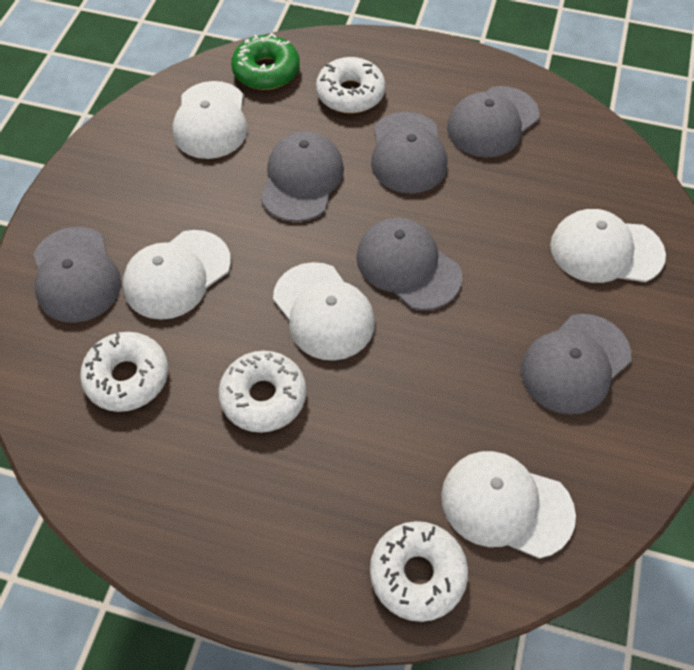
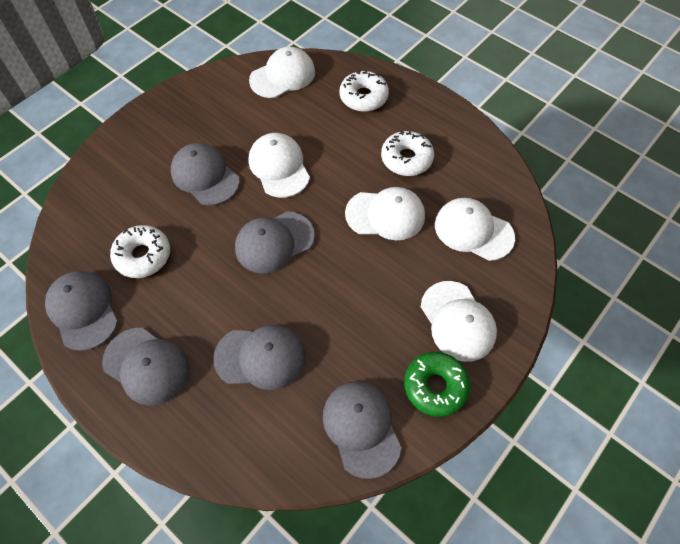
white donut: 4 -> 3

